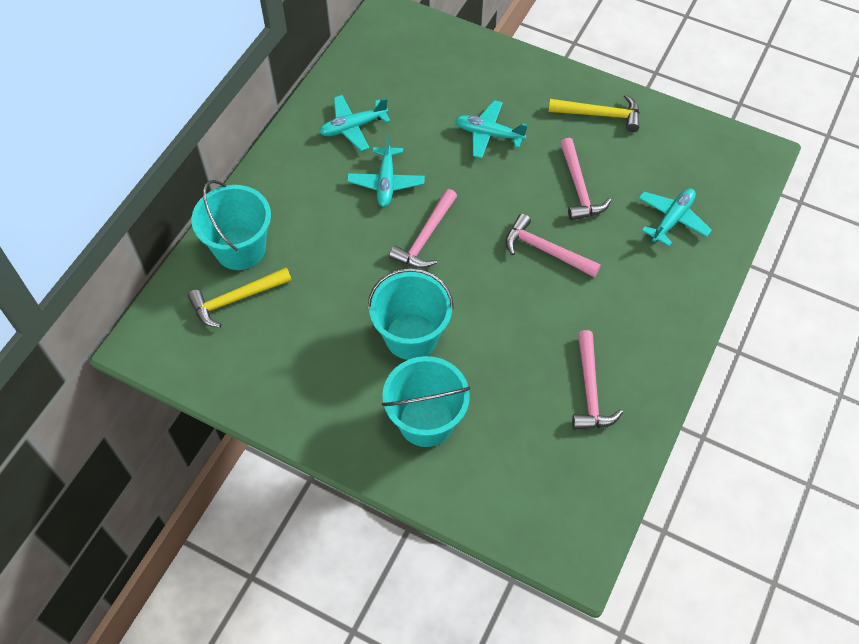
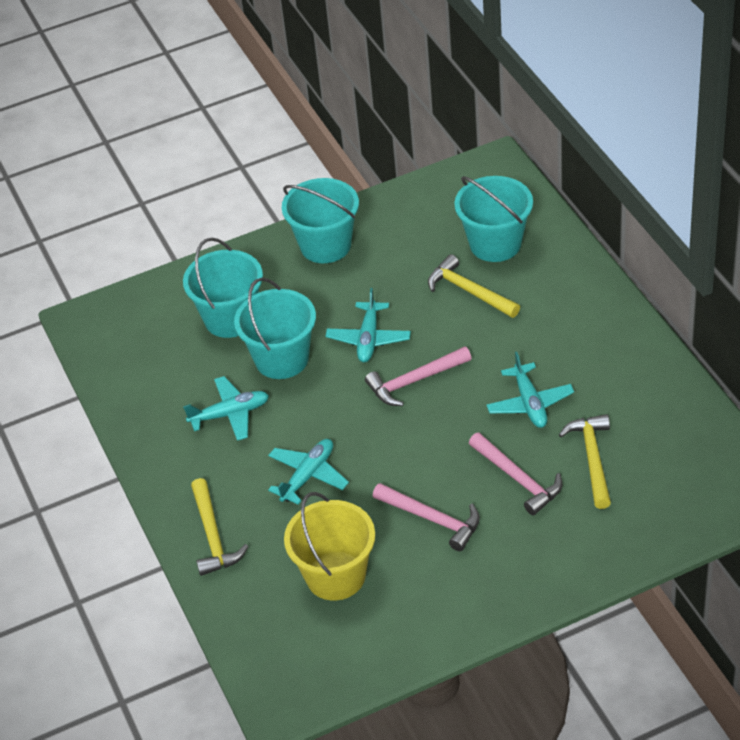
pink hammer: 4 -> 3
turquoise bucket: 3 -> 4
yellow bucket: 0 -> 1
yellow hammer: 2 -> 3

